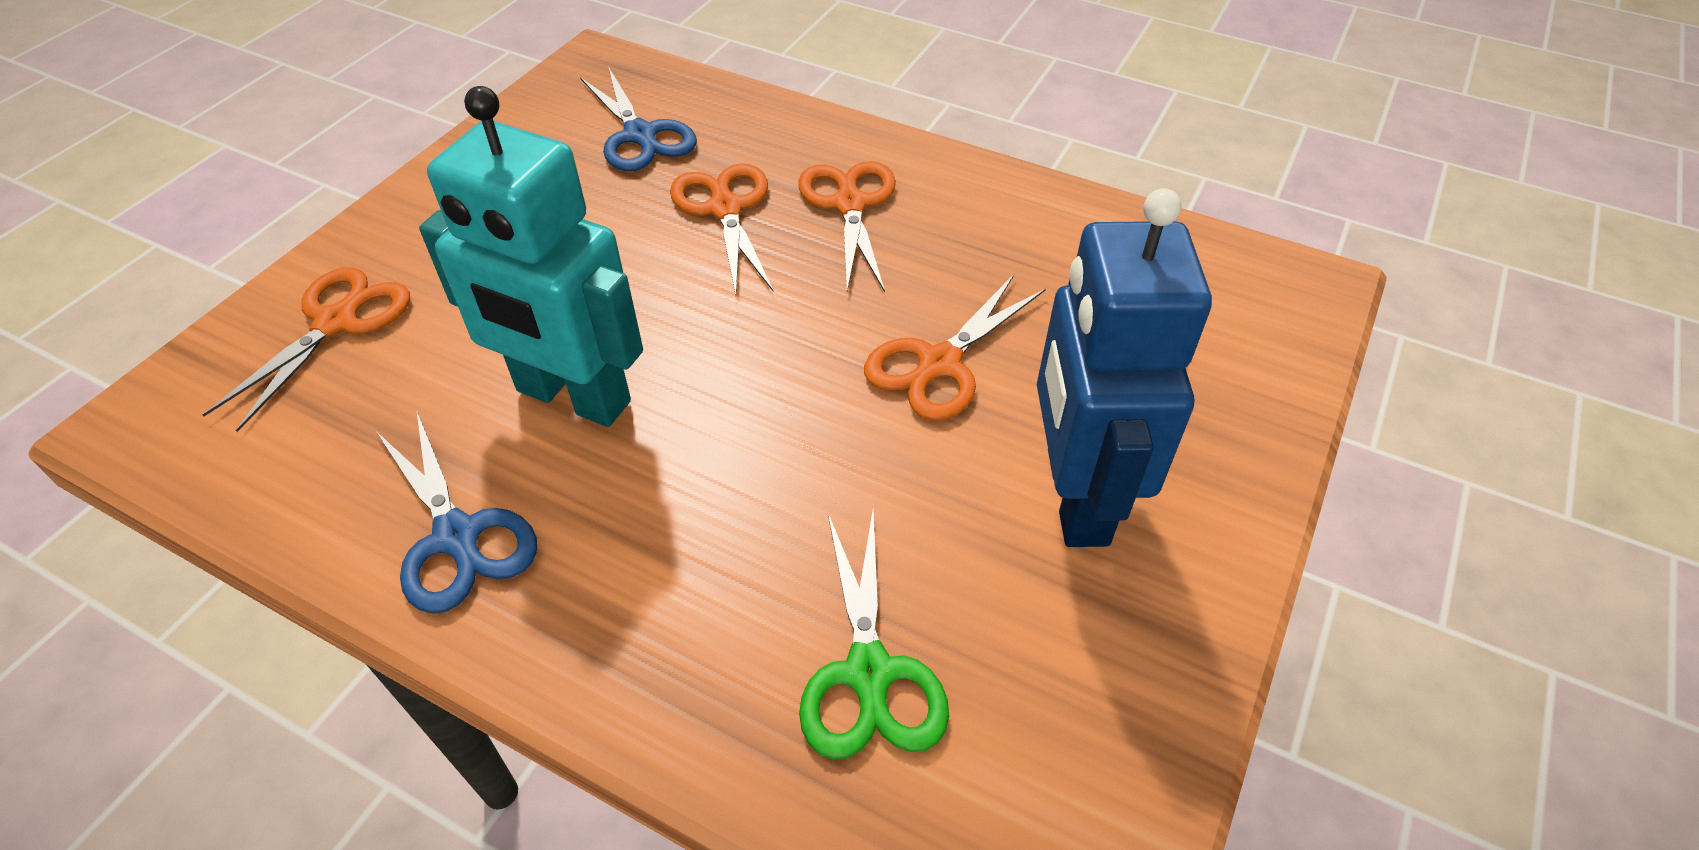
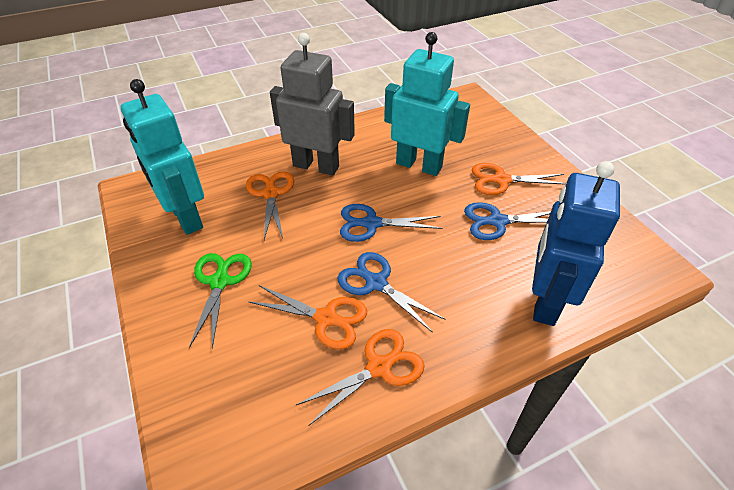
blue scissors: 2 -> 3
grey robot: 0 -> 1
turquoise robot: 1 -> 2

